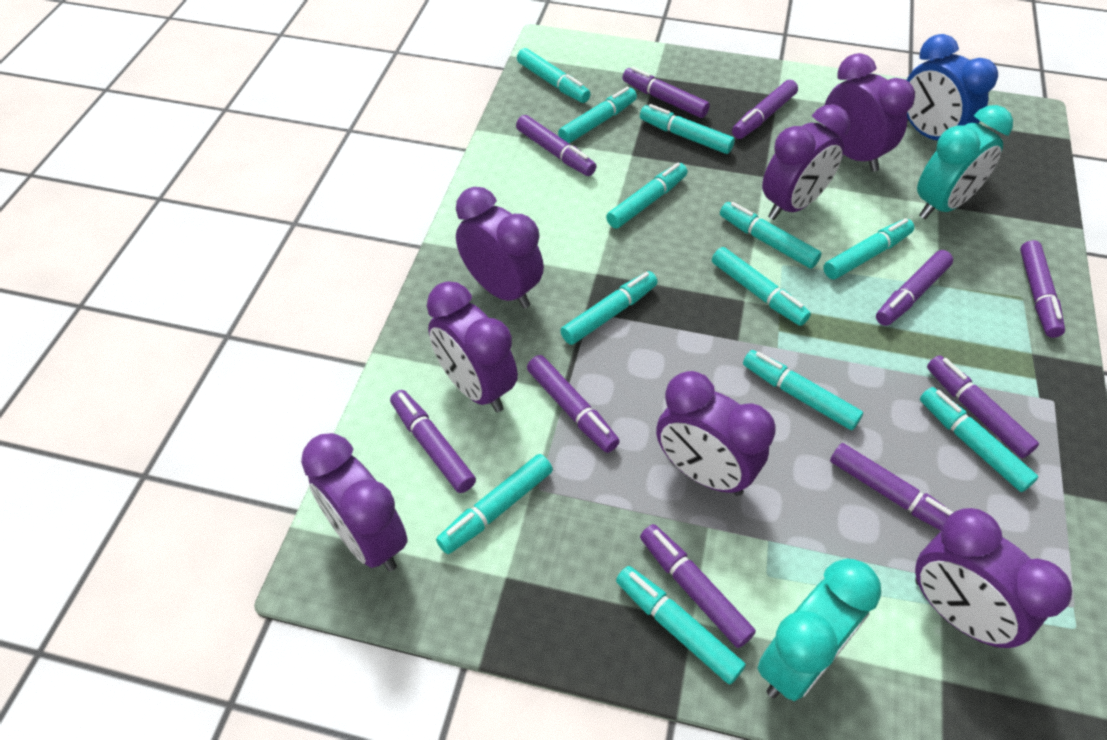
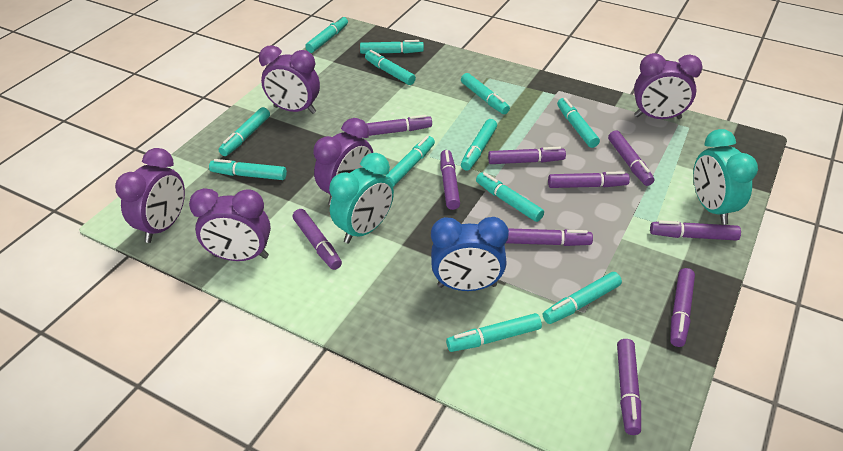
purple clock: 7 -> 5

